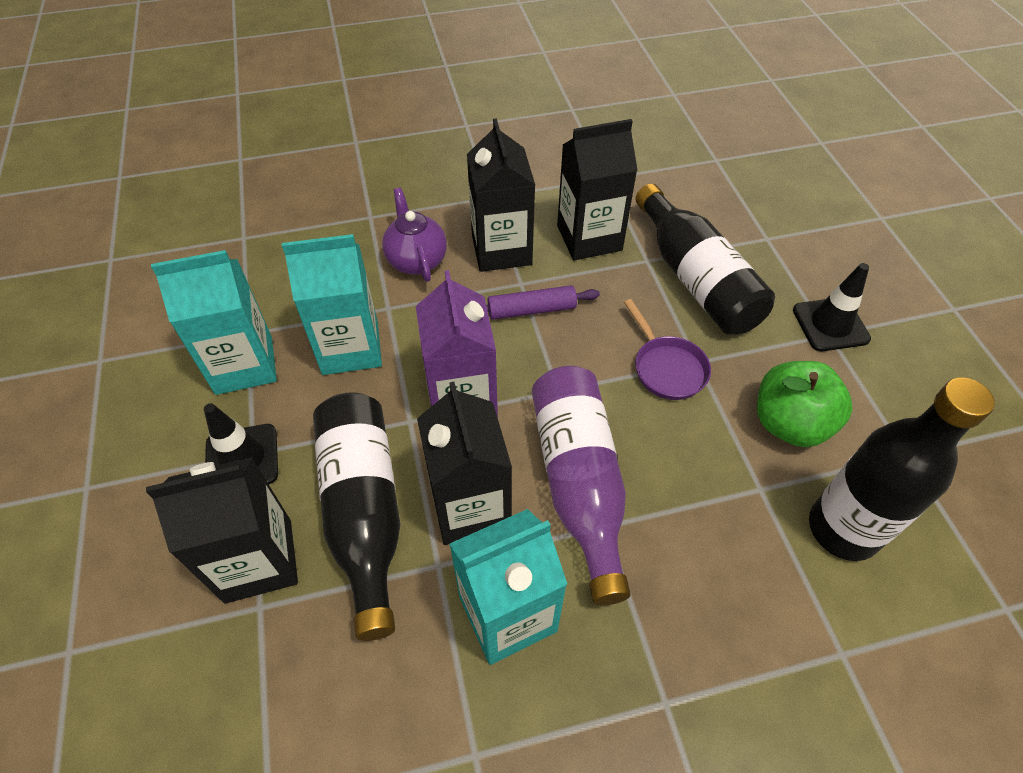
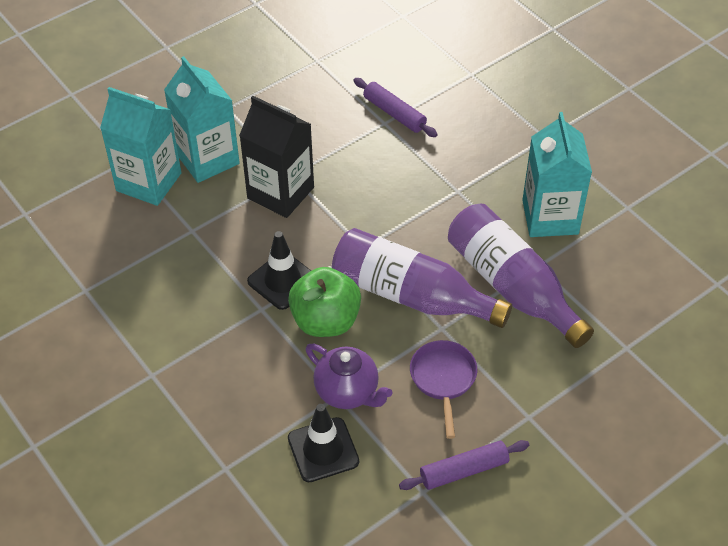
black bottle: 3 -> 0
black carton: 4 -> 1
purple bottle: 1 -> 2
purple carton: 1 -> 0
purple rolling pin: 1 -> 2

